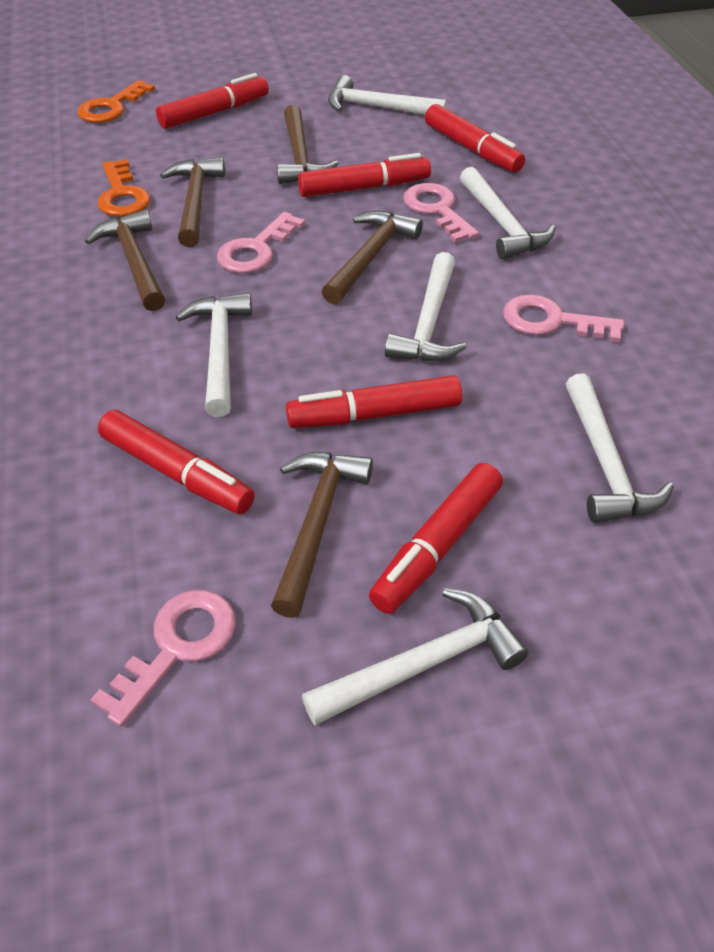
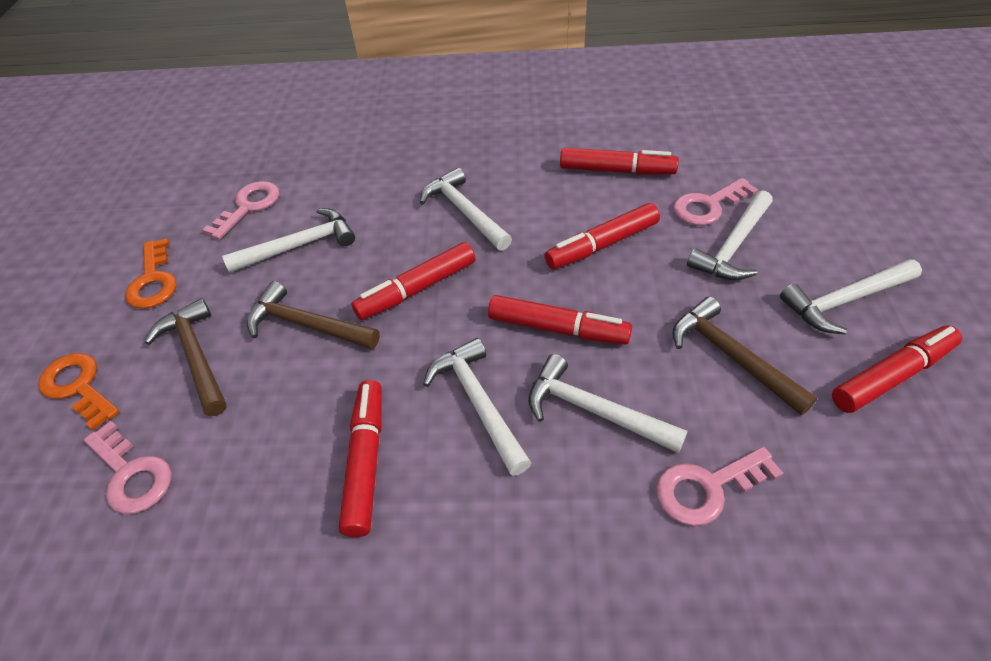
brown hammer: 5 -> 3

